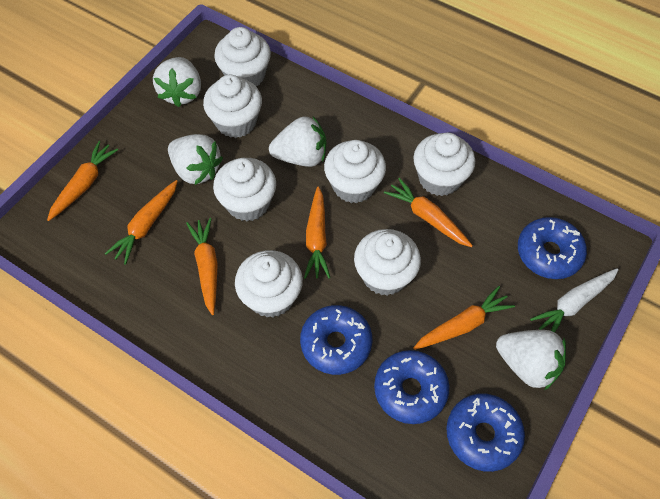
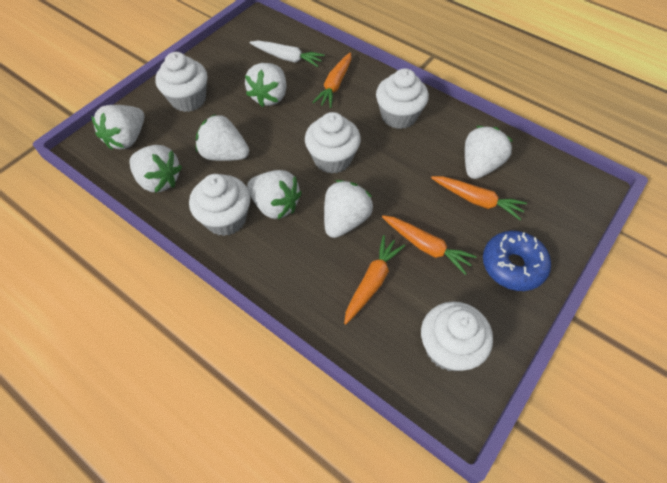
blue donut: 4 -> 1
orange carrot: 6 -> 4
white cupcake: 7 -> 5
white strawberry: 4 -> 7

